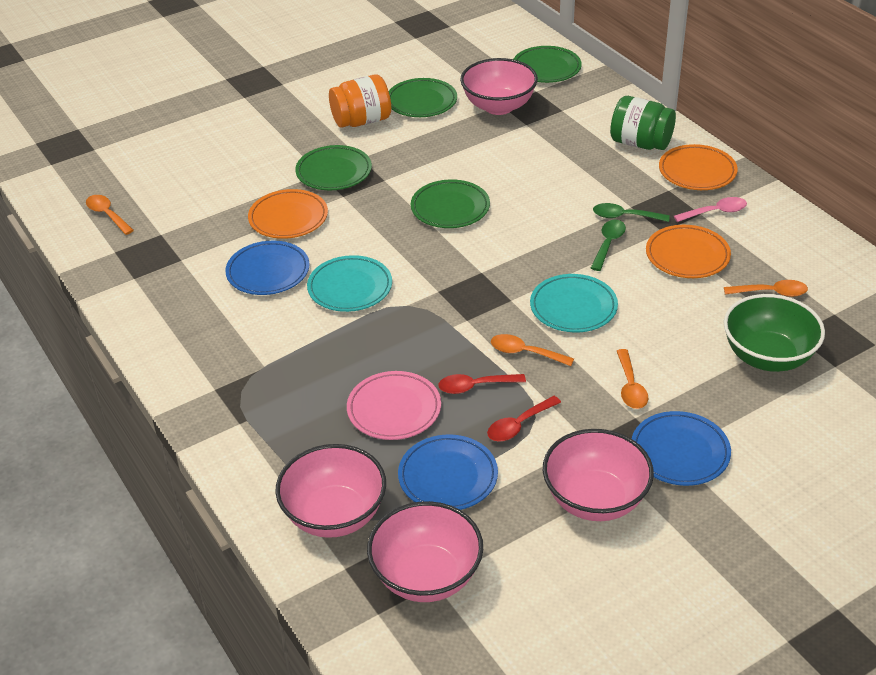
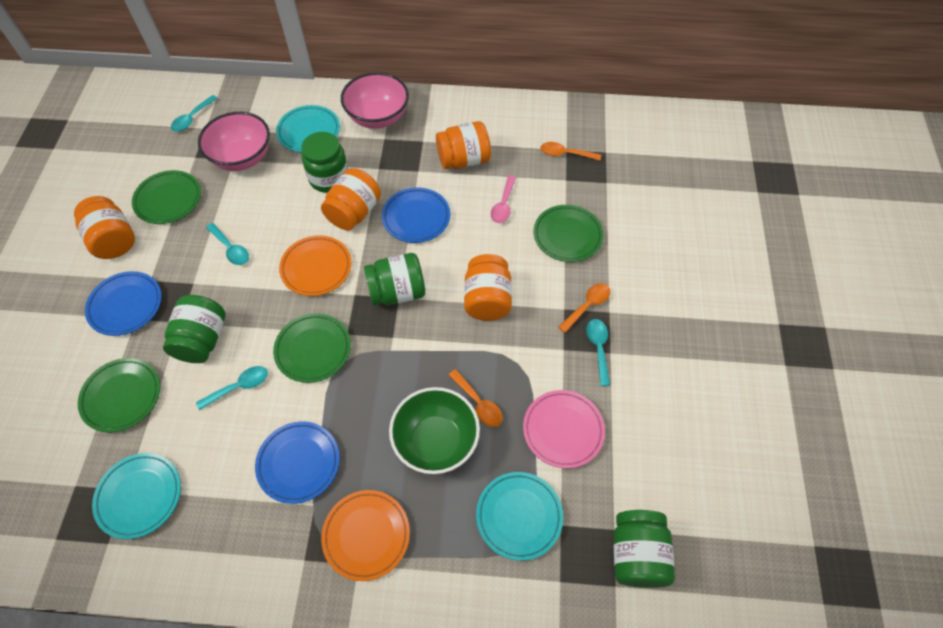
green jar: 1 -> 4
green spoon: 2 -> 0
orange jar: 1 -> 4
orange plate: 3 -> 2
orange spoon: 4 -> 3
pink bowl: 4 -> 2
red spoon: 2 -> 0
turquoise plate: 2 -> 3
turquoise spoon: 0 -> 4

